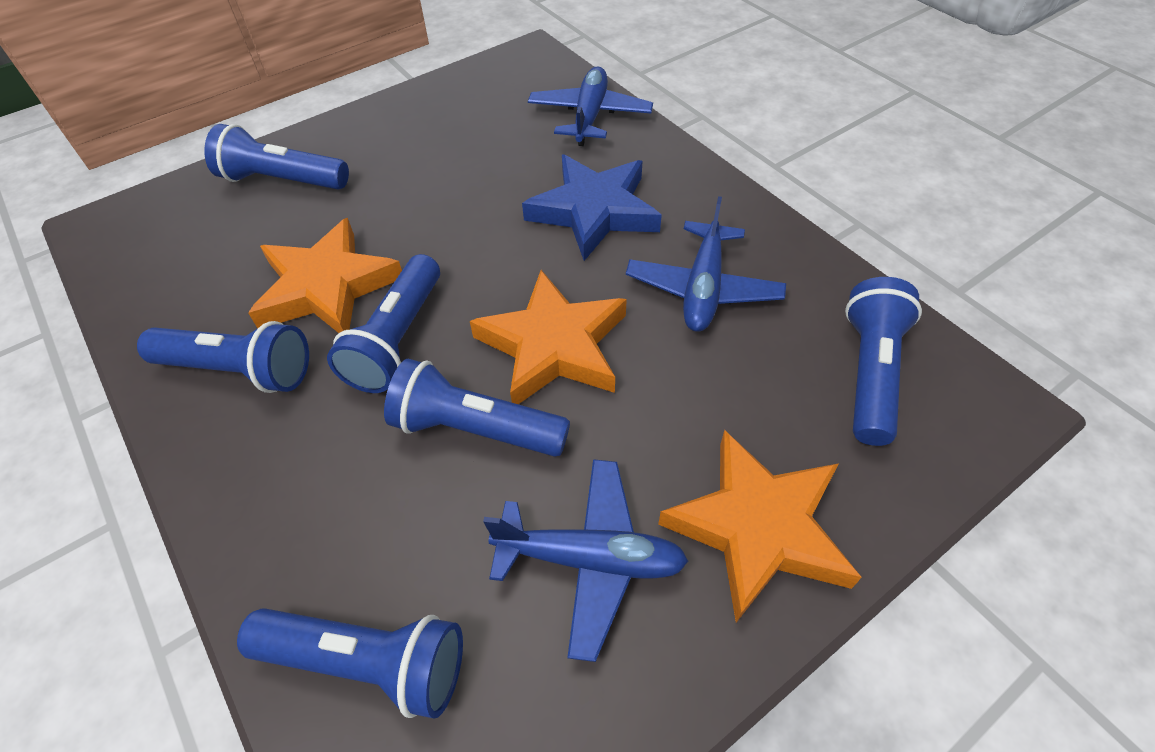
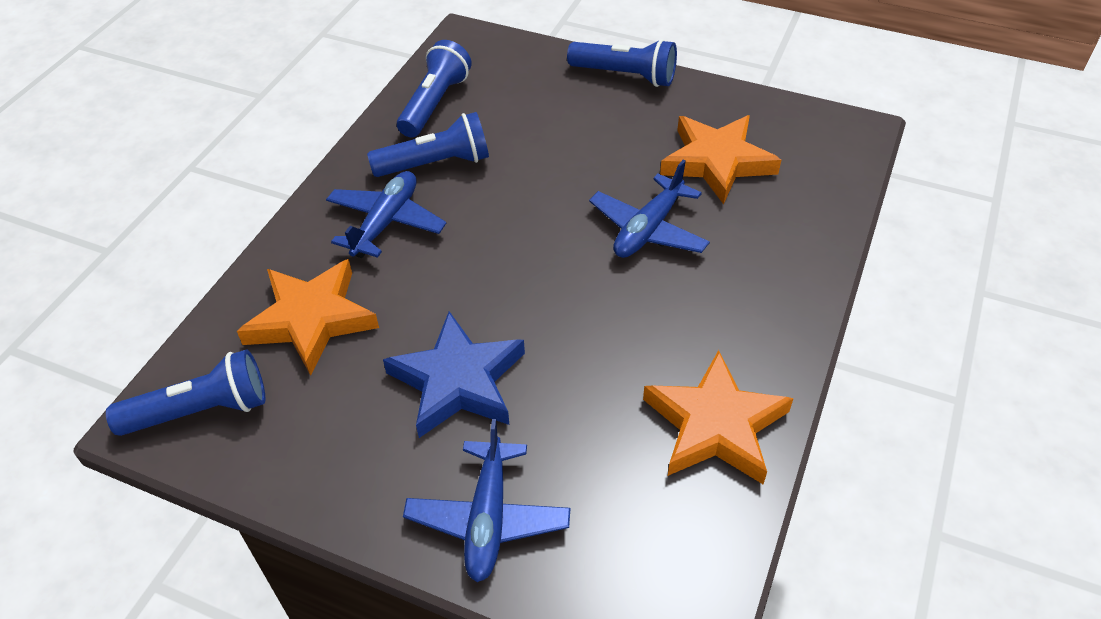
blue flashlight: 6 -> 4

